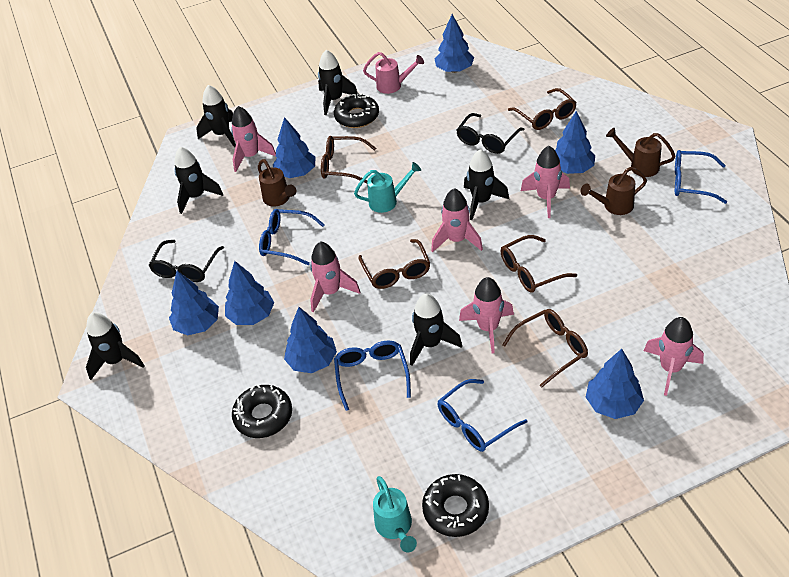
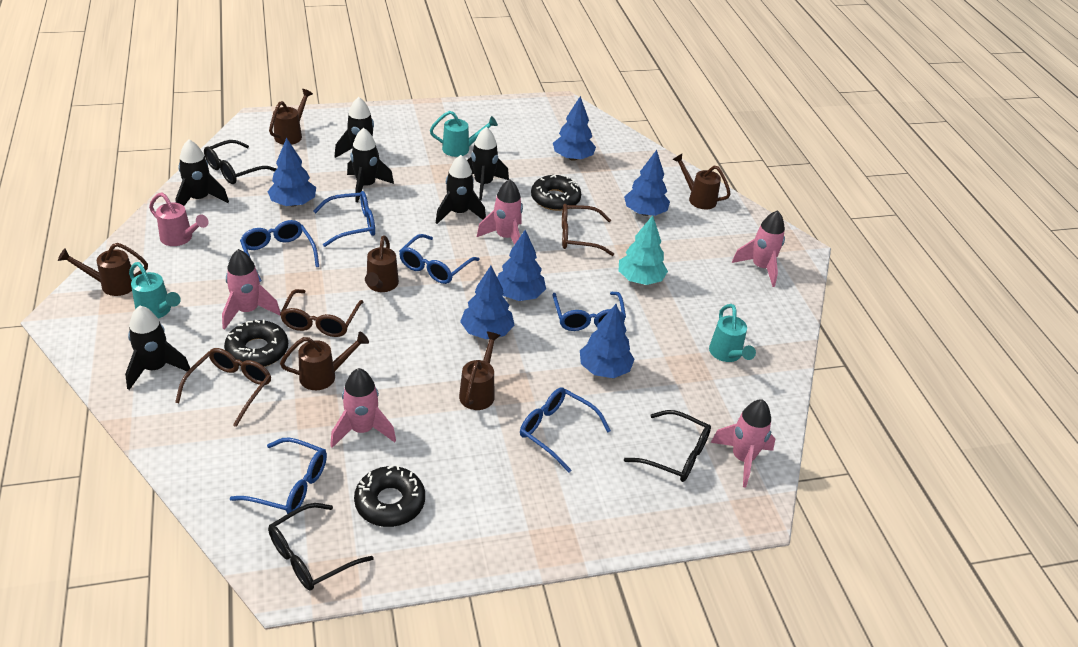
black glasses: 2 -> 3
blue glasses: 4 -> 6
blue tree: 7 -> 6
brown glasses: 5 -> 3
brown watering can: 3 -> 6
pink rocket: 6 -> 5
turquoise tree: 0 -> 1
turquoise watering can: 2 -> 3

